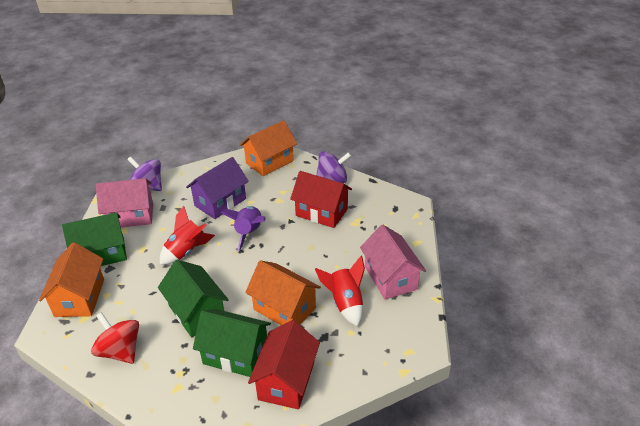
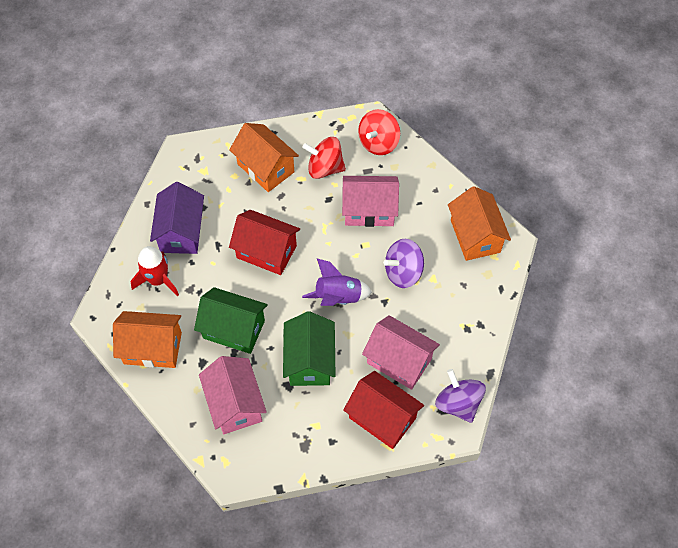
green house: 3 -> 2
pink house: 2 -> 3
red rocket: 2 -> 1
red spinning top: 1 -> 2

